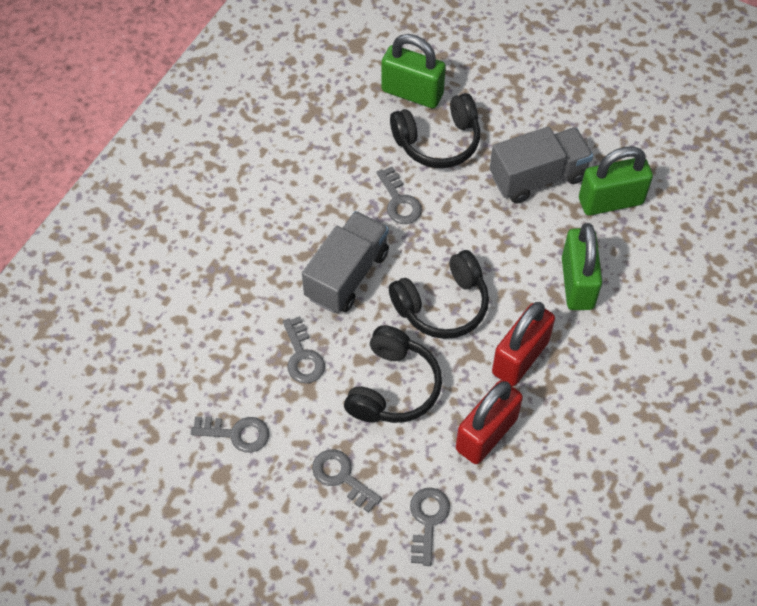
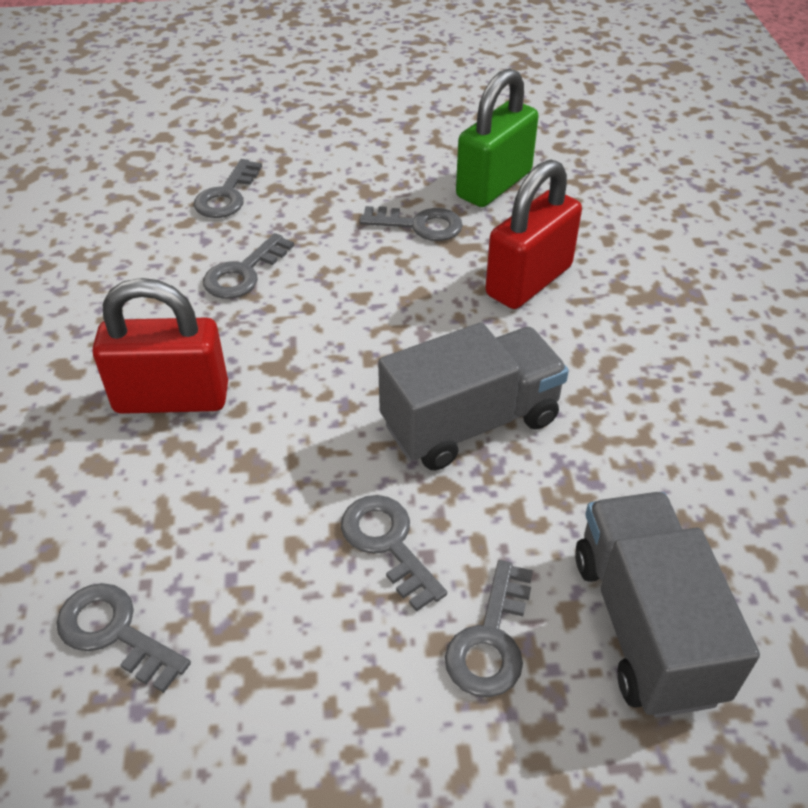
black headphones: 3 -> 0
green padlock: 3 -> 1
grey key: 5 -> 6

